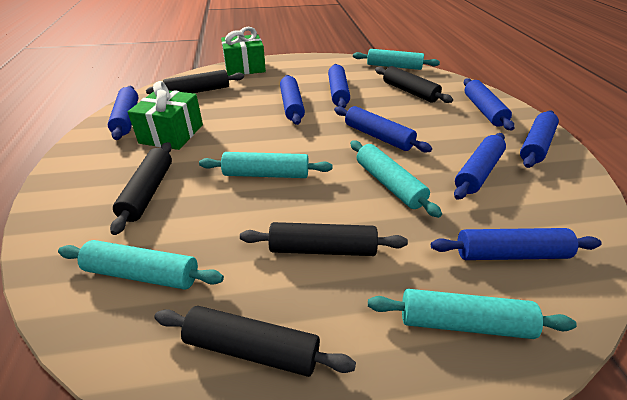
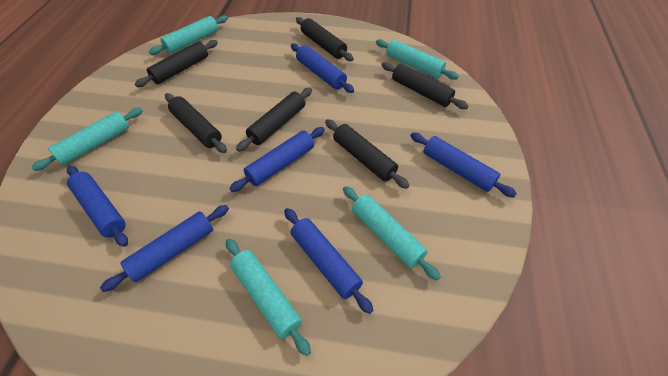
black rolling pin: 5 -> 6
blue rolling pin: 8 -> 6
green gift: 2 -> 0

